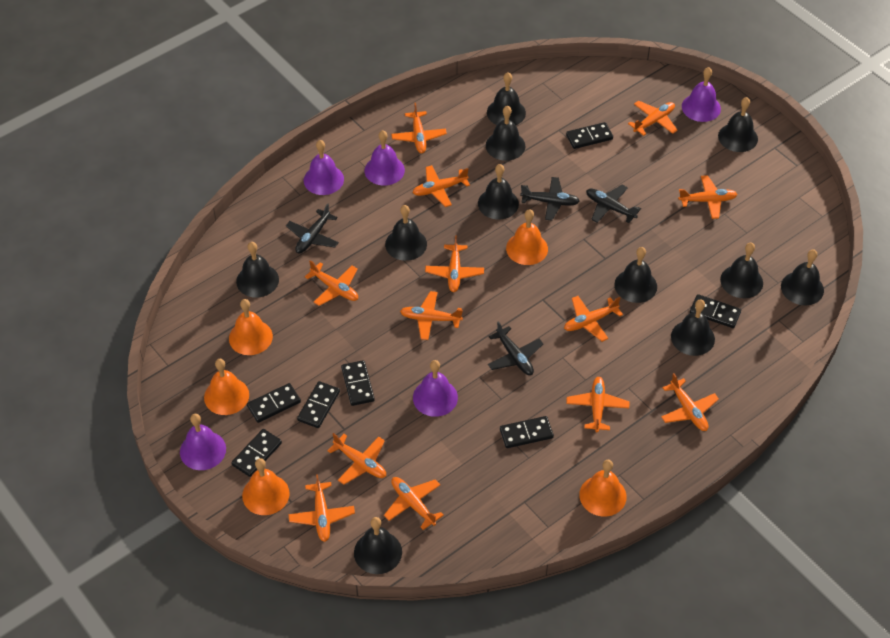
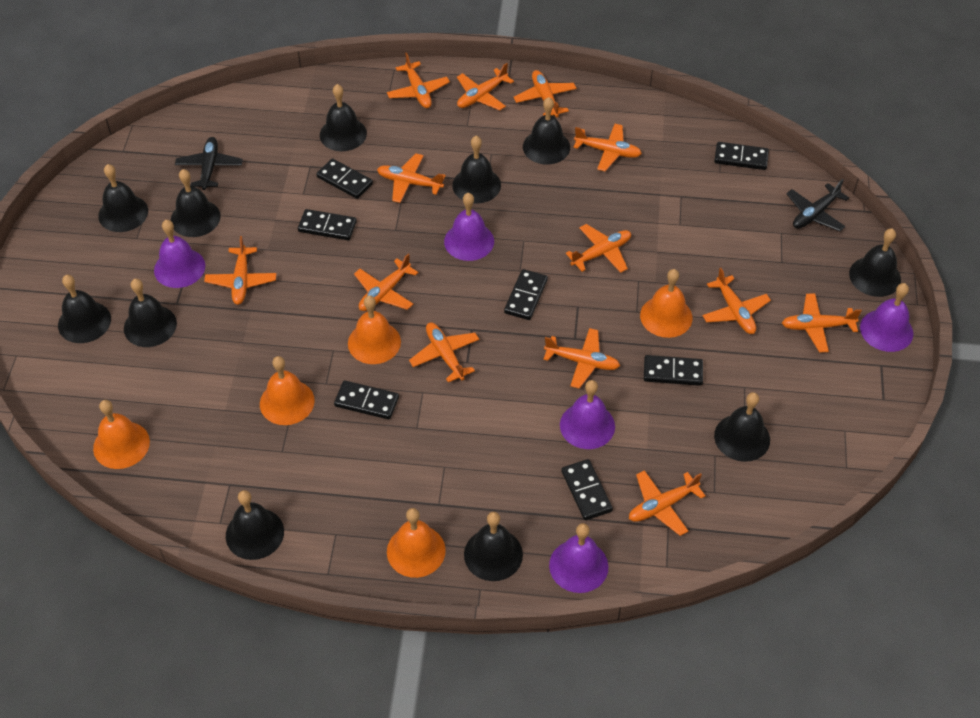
black plane: 4 -> 2

